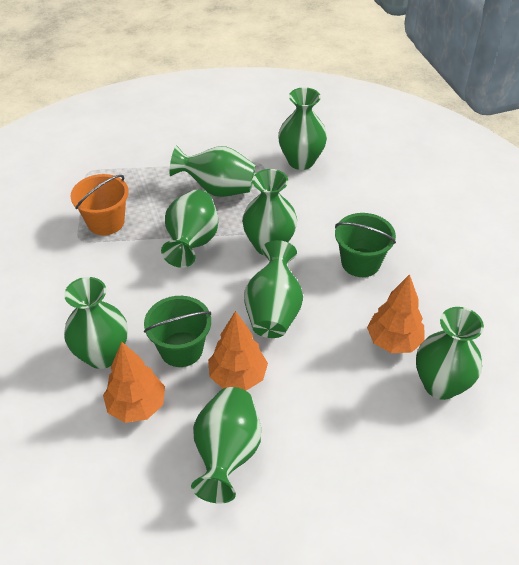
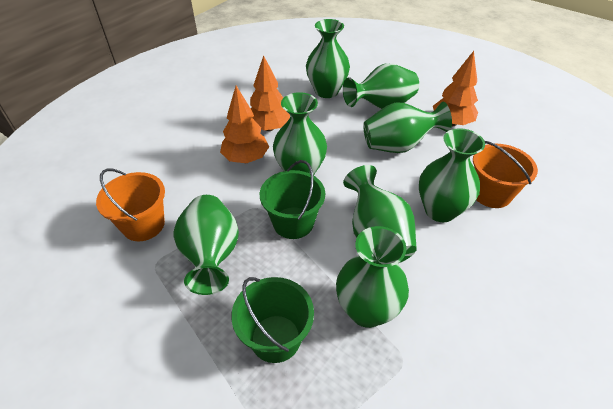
orange bucket: 1 -> 2

